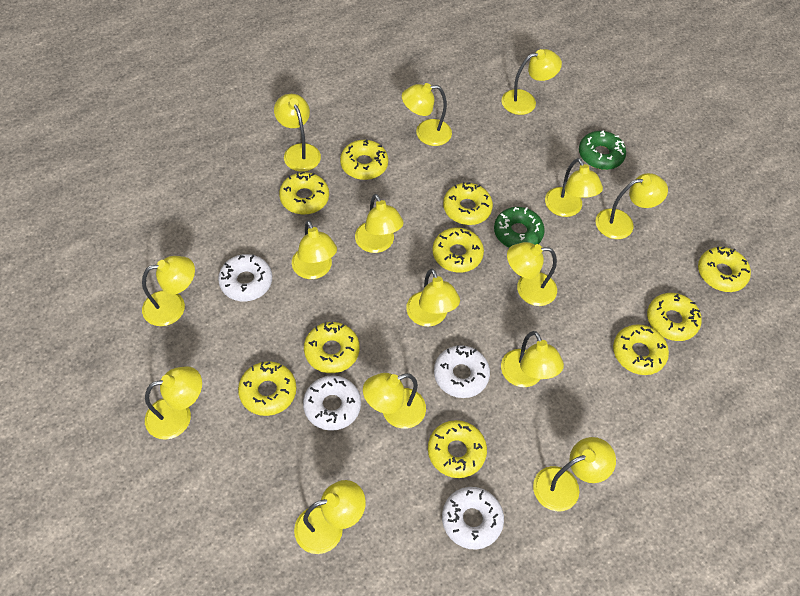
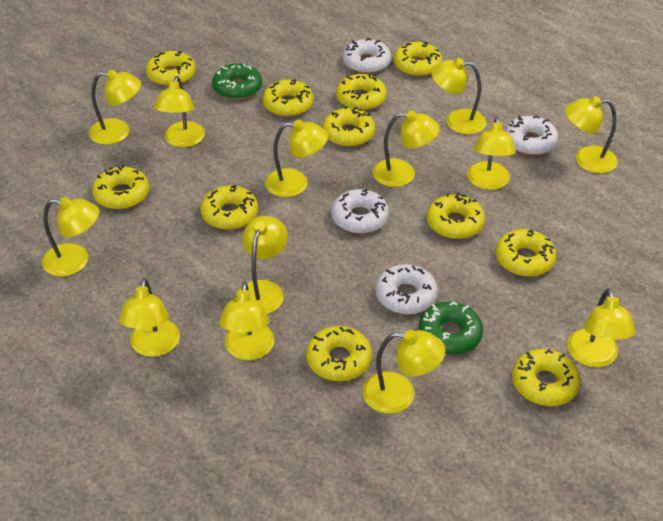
yellow donut: 10 -> 11
yellow lamp: 15 -> 13

